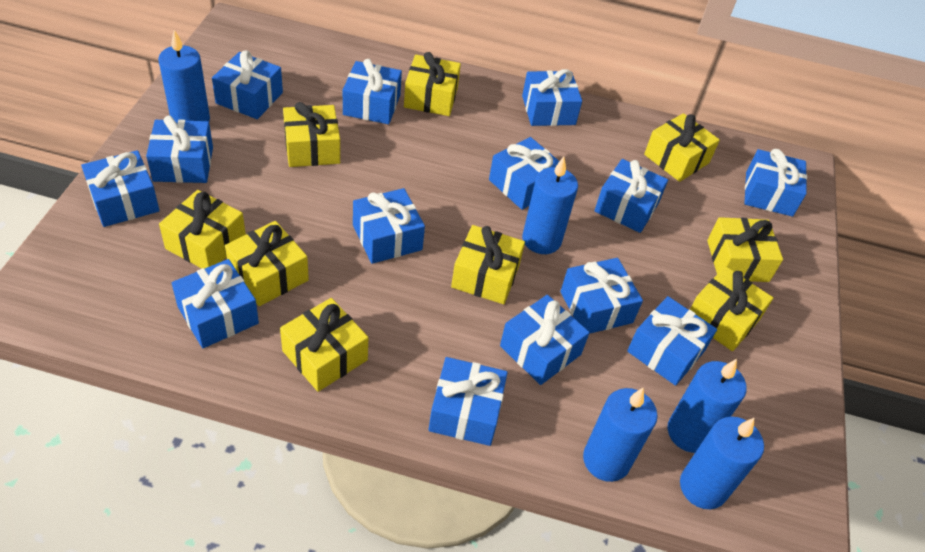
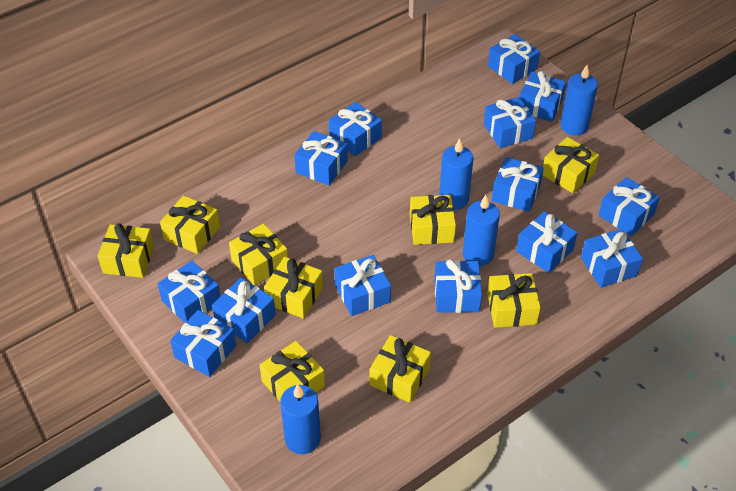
blue candle: 5 -> 4

